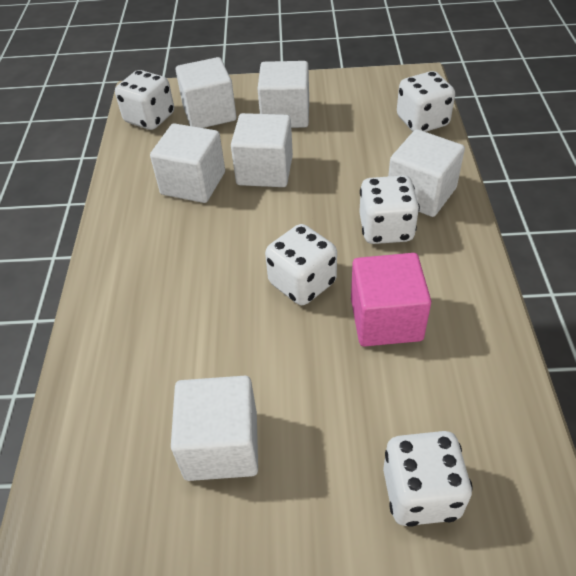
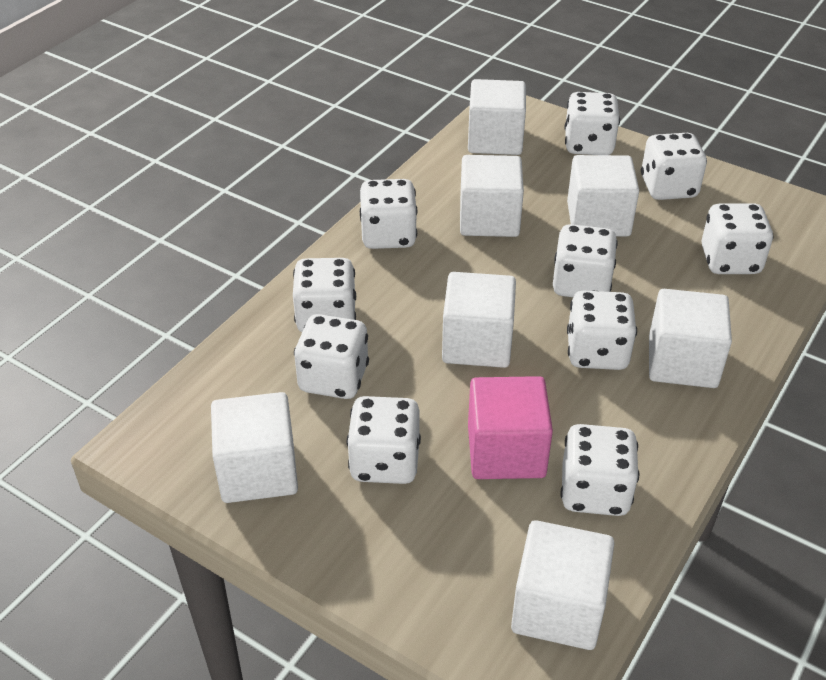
white cube: 6 -> 7
white dice: 5 -> 10

